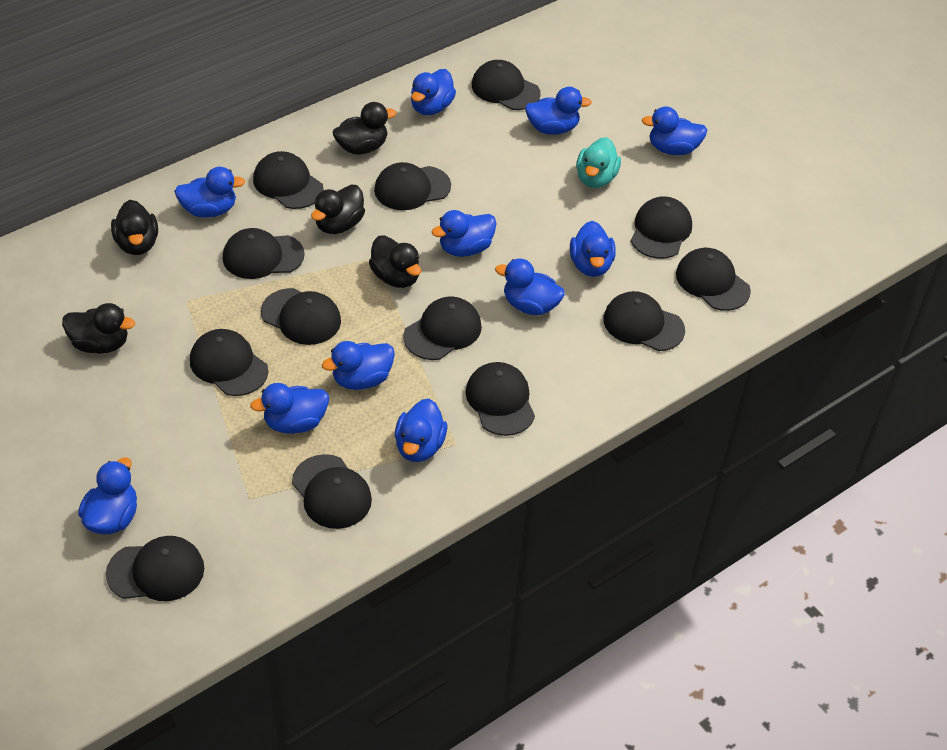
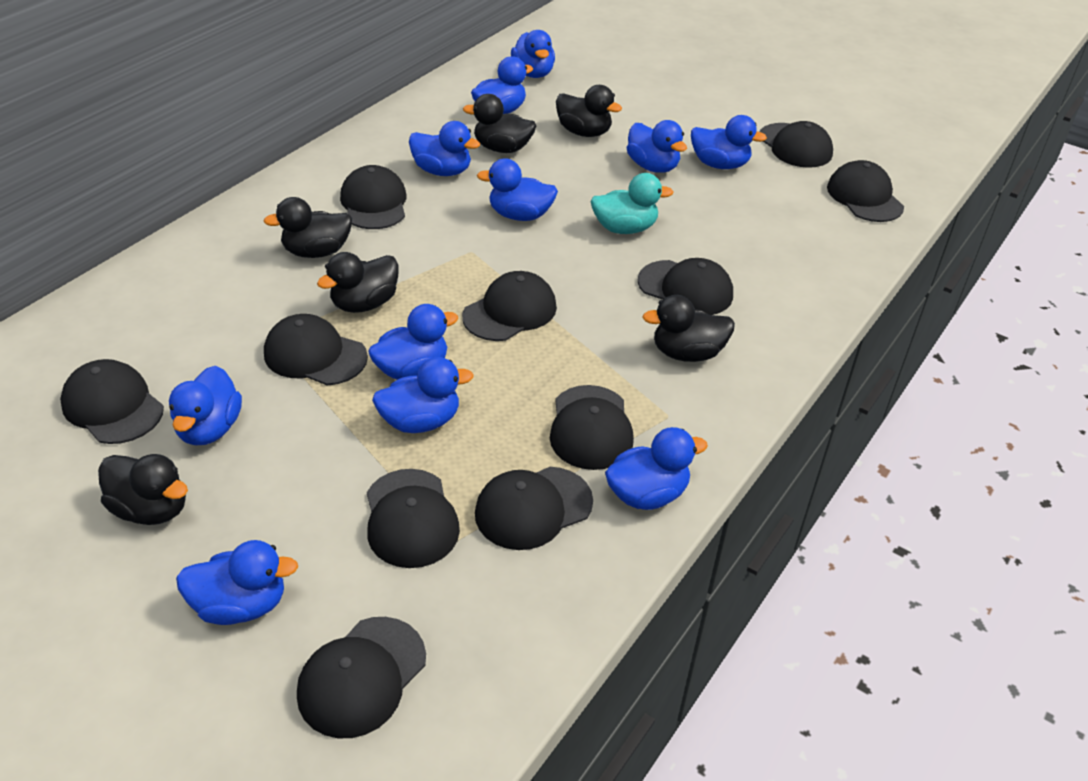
black cap: 13 -> 11
black duck: 5 -> 6

